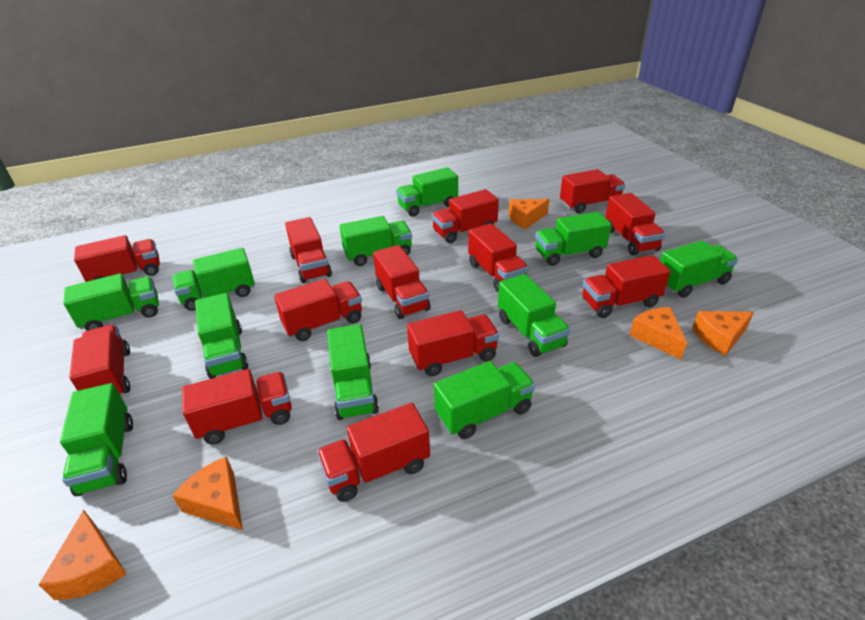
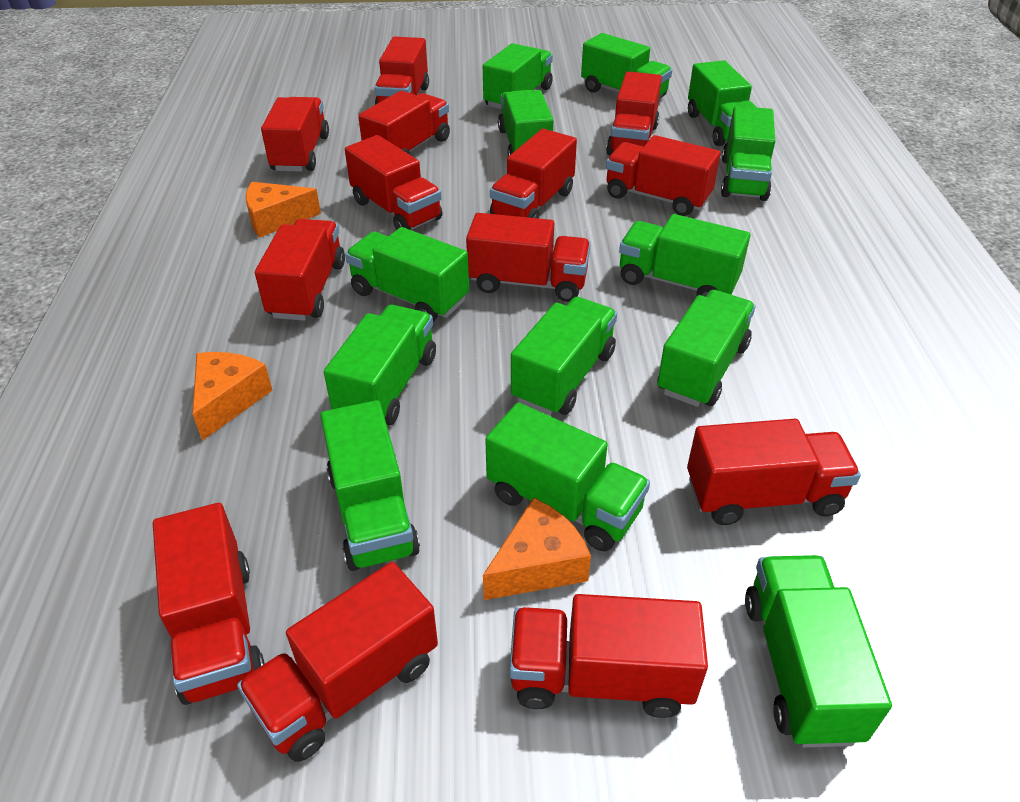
green truck: 11 -> 13
orange cheese: 5 -> 3

